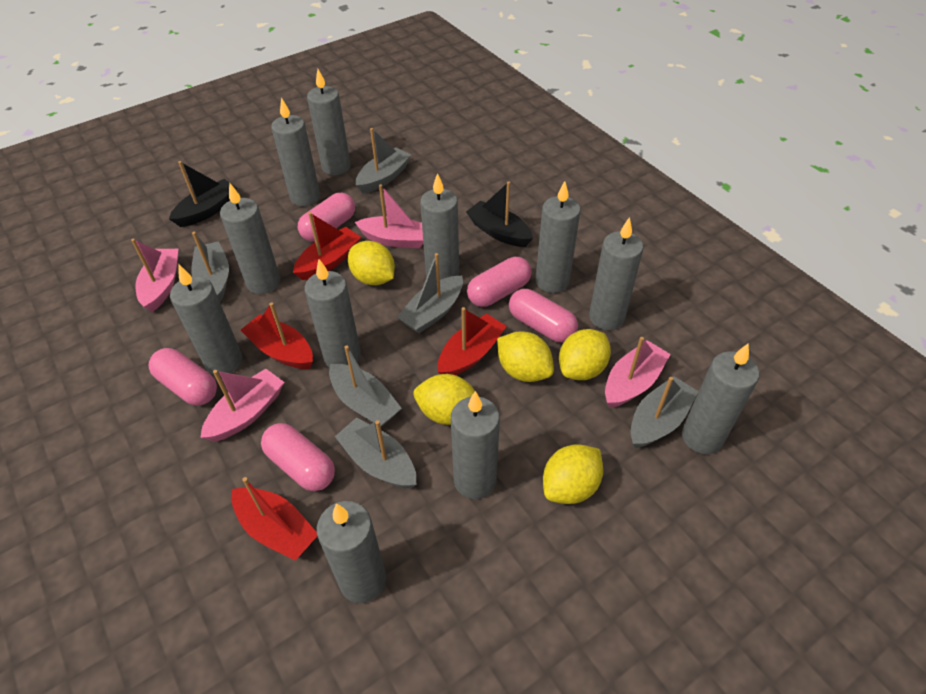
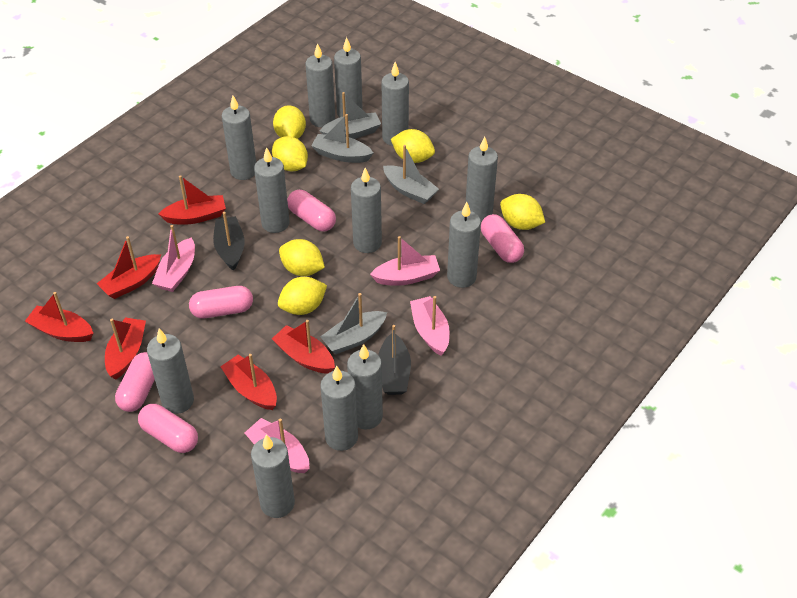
grey boat: 6 -> 4
grey candle: 11 -> 12
red boat: 4 -> 6
yellow lemon: 5 -> 6

